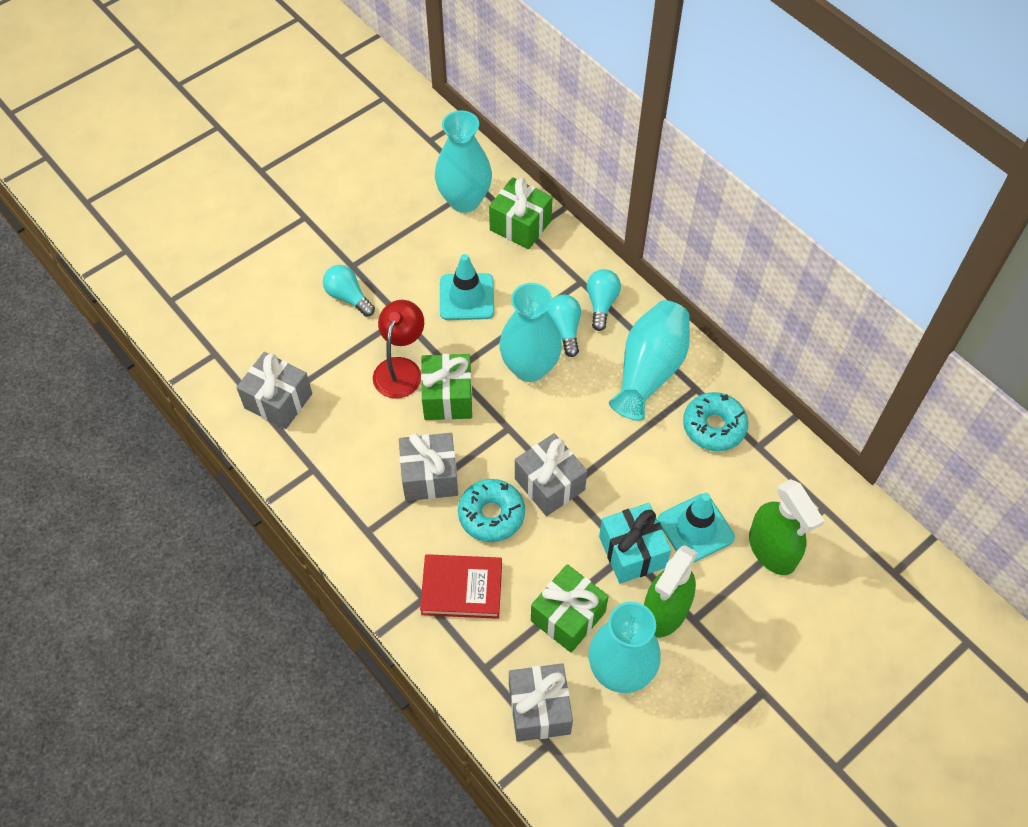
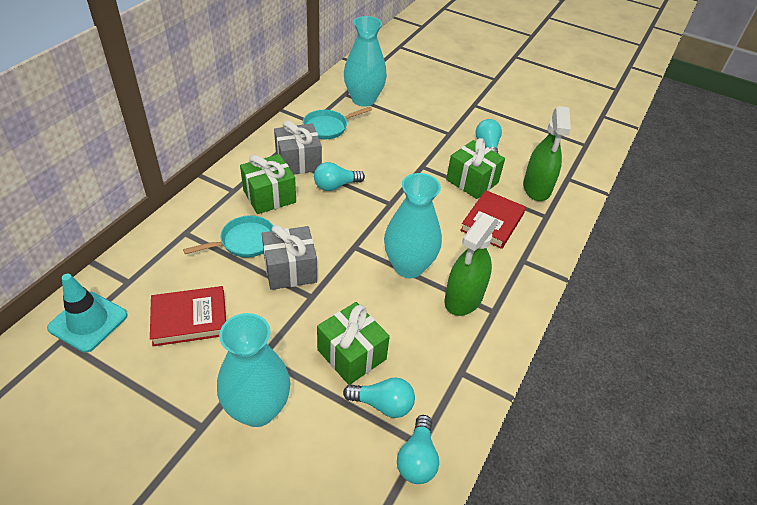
grey gift: 4 -> 2
red book: 1 -> 2
red lamp: 1 -> 0
turquoise donut: 2 -> 0
turquoise gift: 1 -> 0
turquoise light bulb: 3 -> 4
turquoise pan: 0 -> 2
turquoise traffic cone: 2 -> 1
turquoise vase: 4 -> 3

